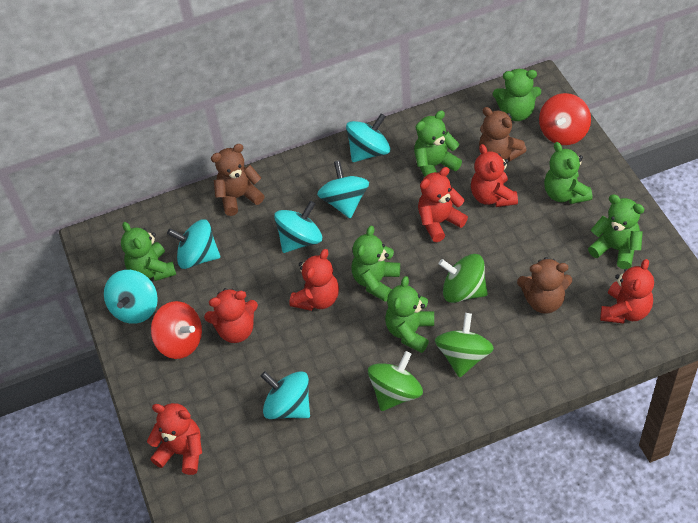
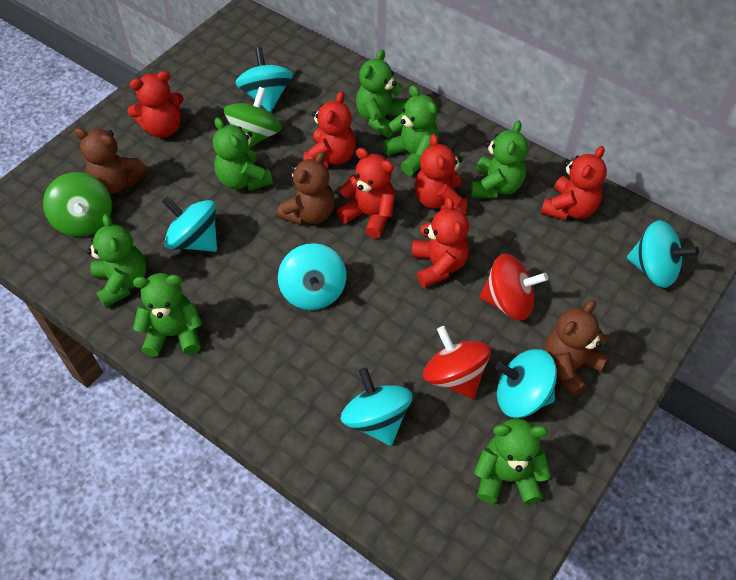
green spinning top: 3 -> 2

